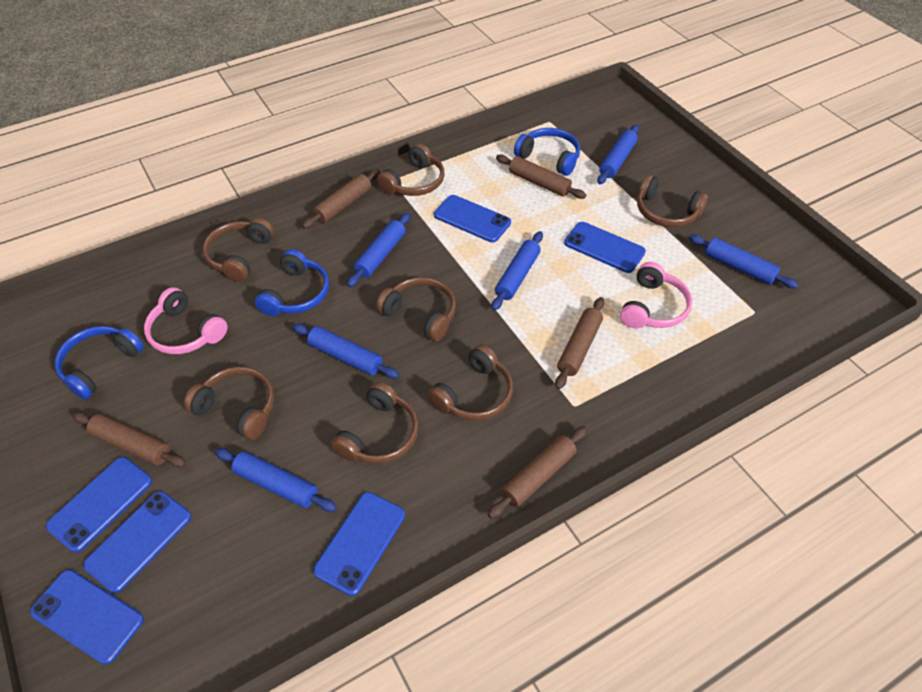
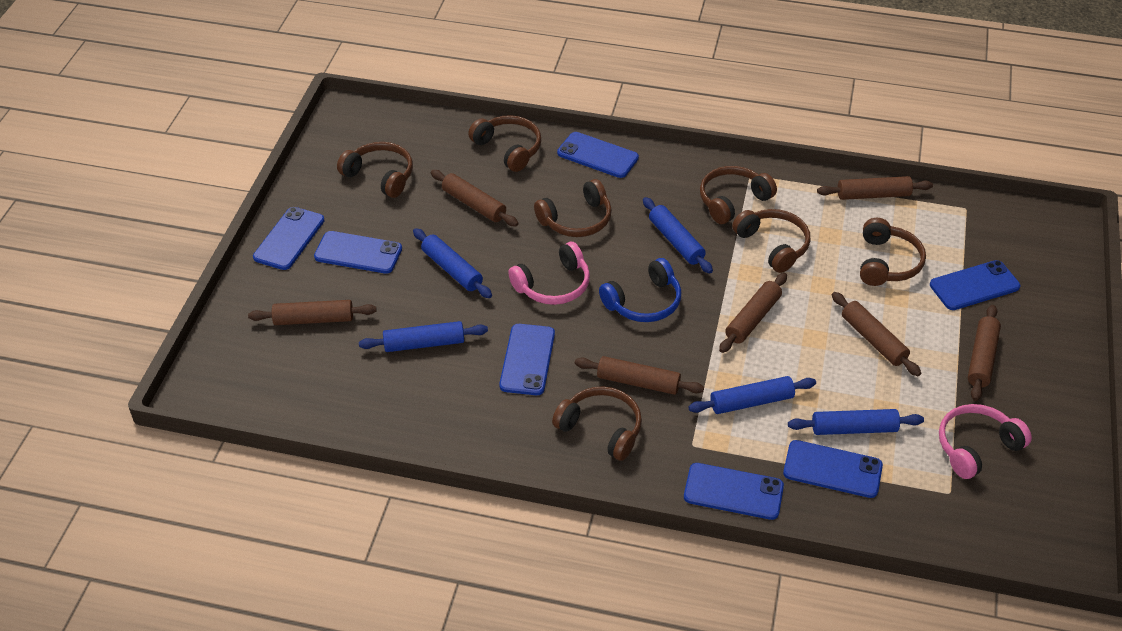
blue headphones: 3 -> 1
blue phone: 6 -> 7
blue rolling pin: 6 -> 5
brown rolling pin: 5 -> 7

